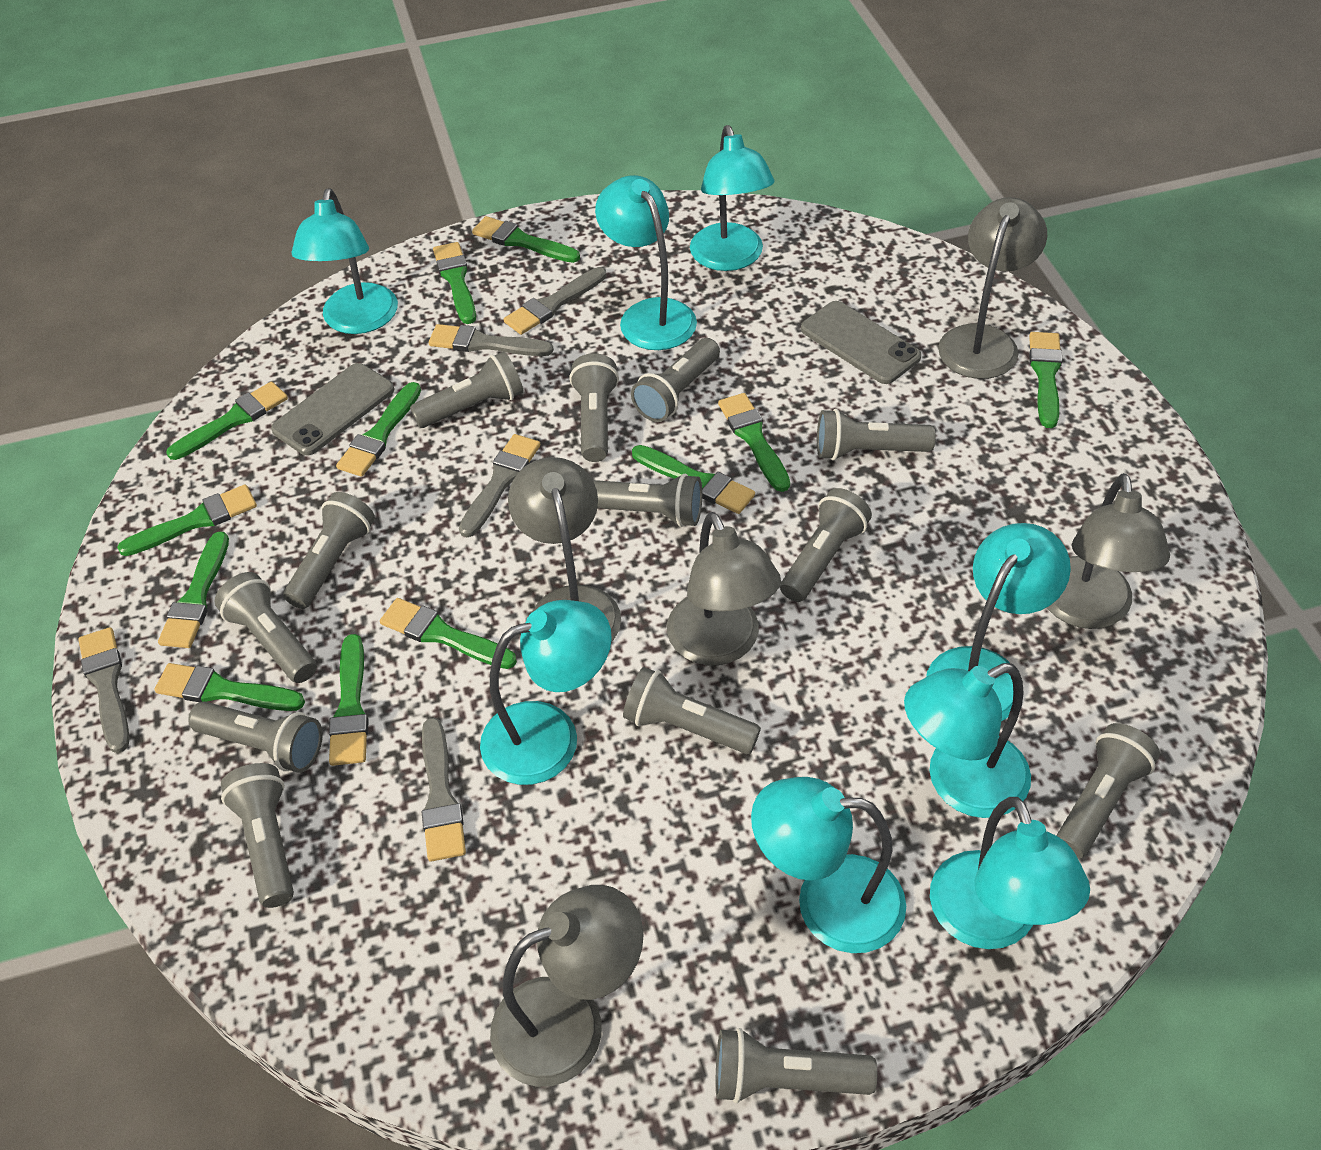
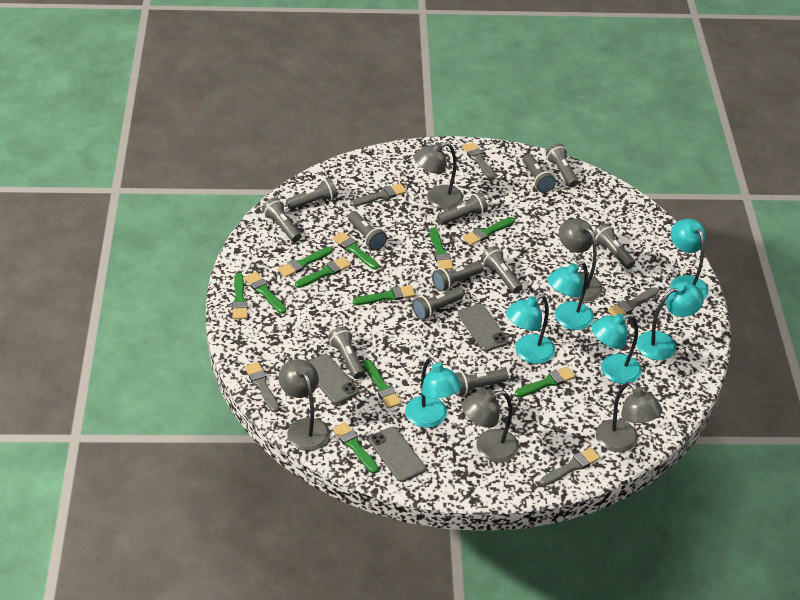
green brush: 12 -> 11
grey flashlight: 13 -> 12
grey phone: 2 -> 3
turquoise lamp: 8 -> 6

